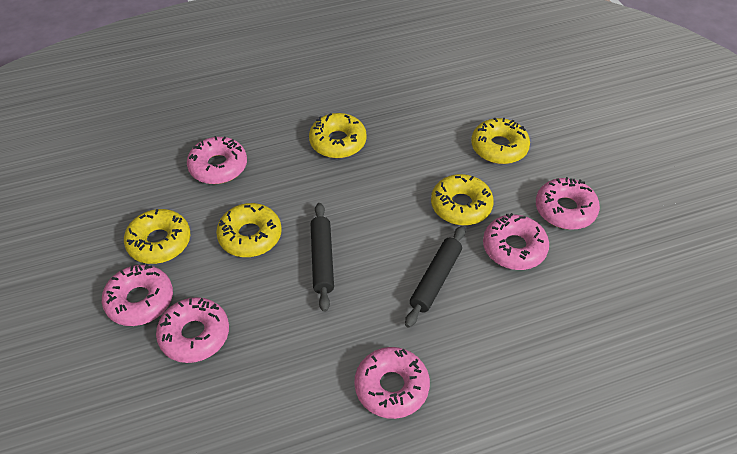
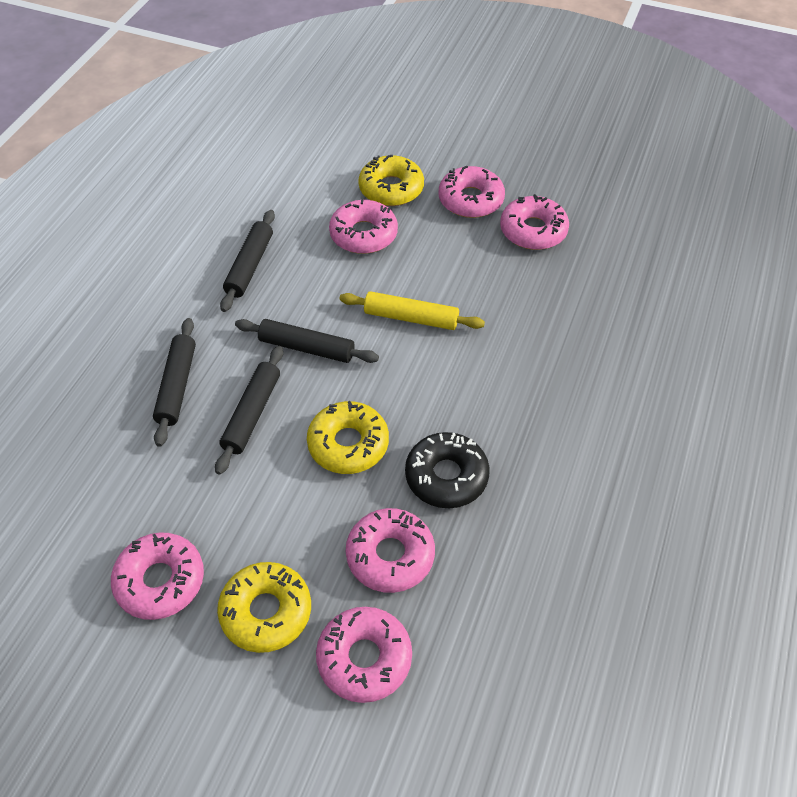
black donut: 0 -> 1
black rolling pin: 2 -> 4
yellow donut: 5 -> 3
yellow rolling pin: 0 -> 1

